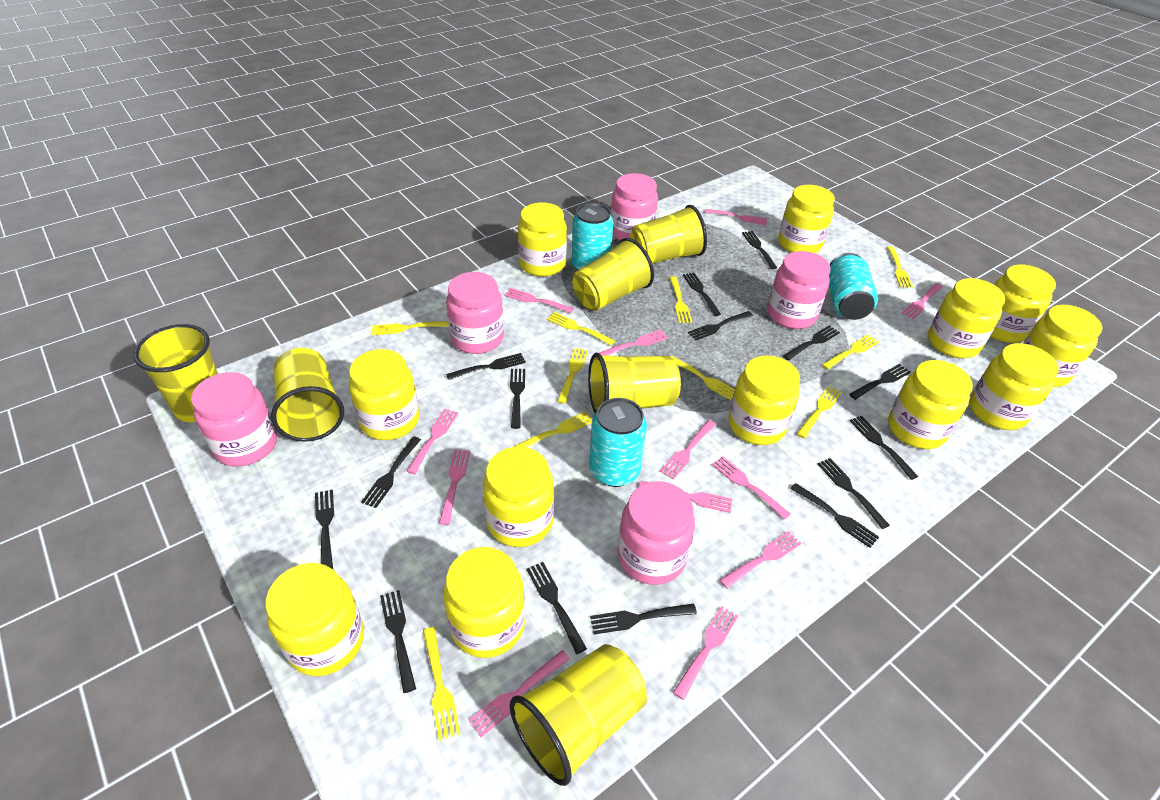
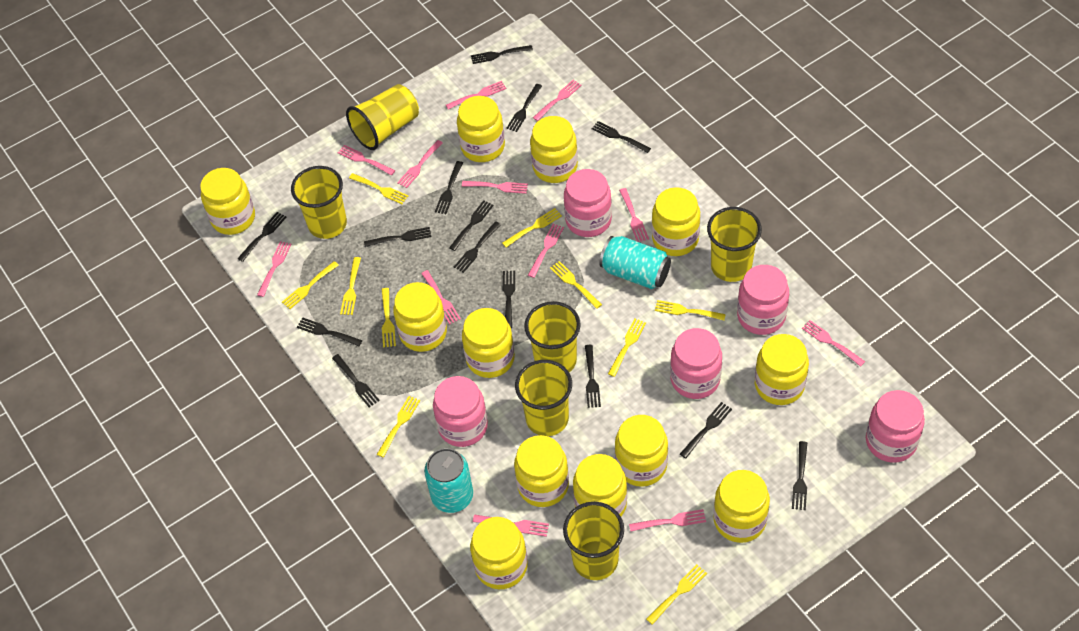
black fork: 15 -> 14
turquoise can: 3 -> 2

